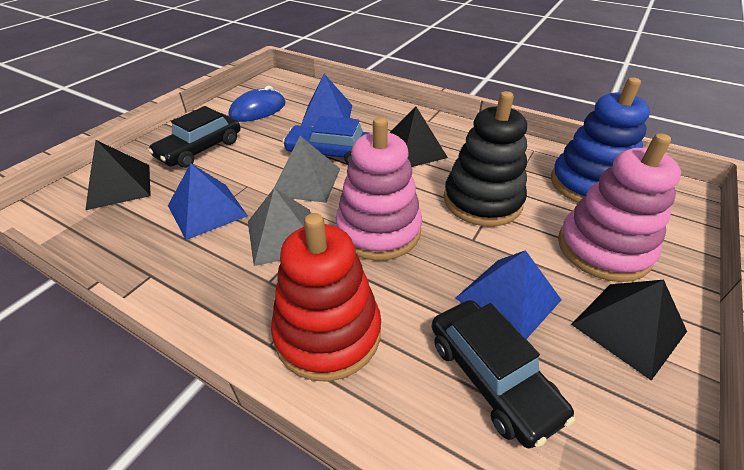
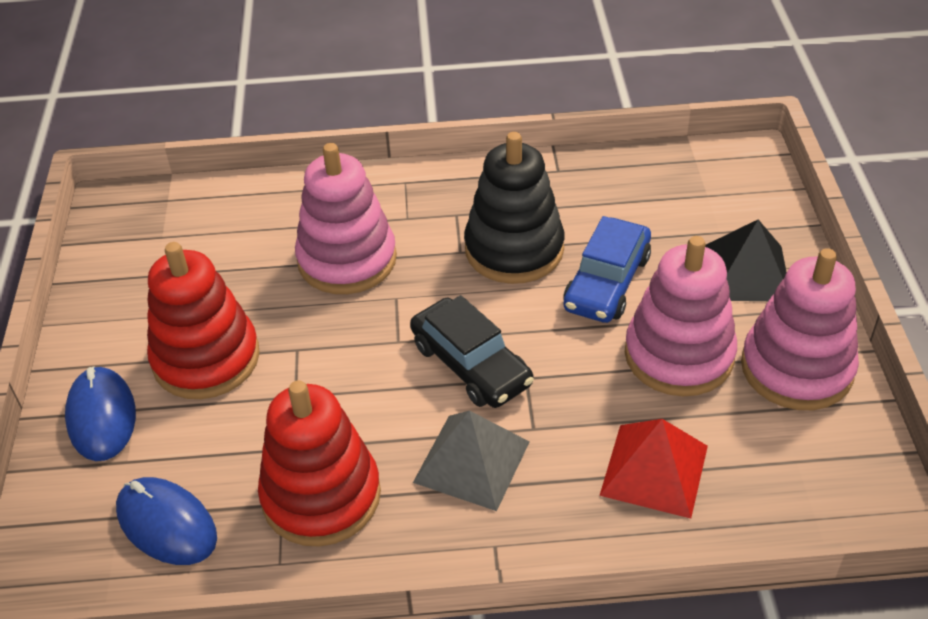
black car: 2 -> 1
black pyramid: 3 -> 1
blue mouse: 1 -> 2
blue pyramid: 3 -> 0
blue stacking toy: 1 -> 0
grey pyramid: 2 -> 1
pink stacking toy: 2 -> 3
red pyramid: 0 -> 1
red stacking toy: 1 -> 2

